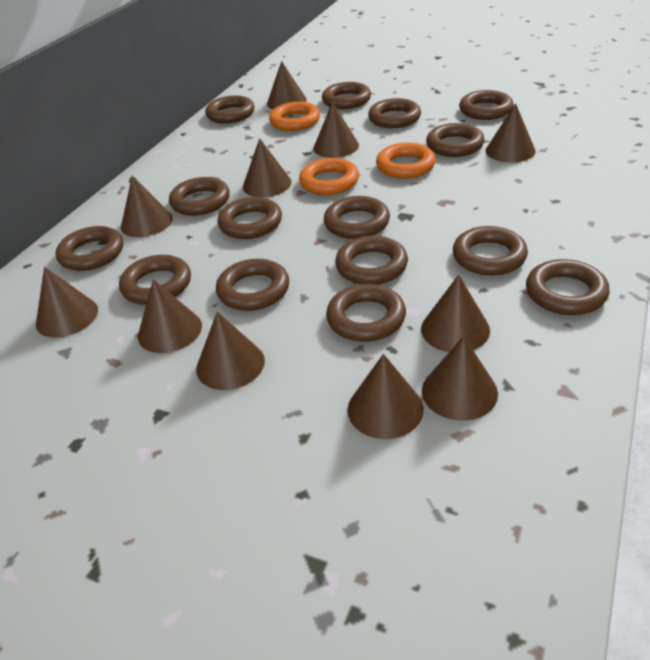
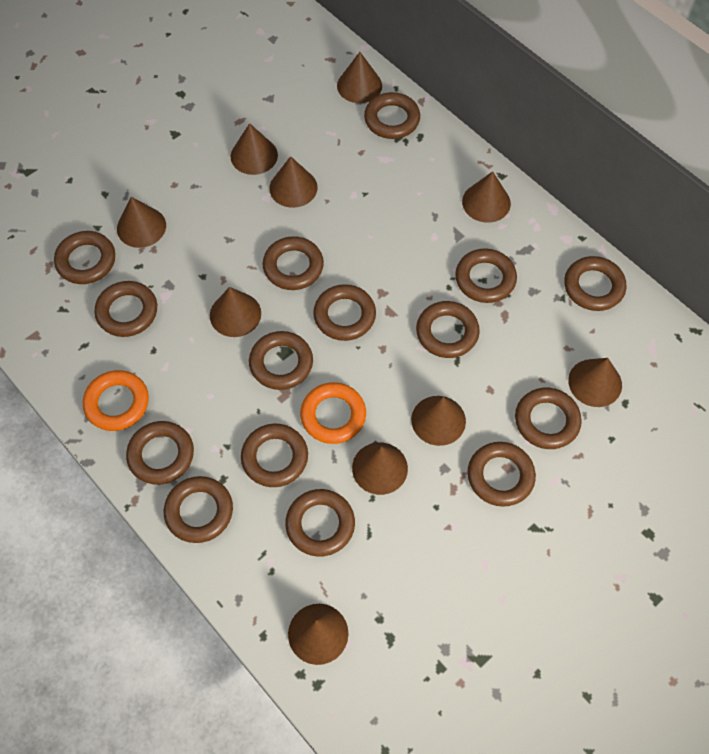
brown cone: 11 -> 10
orange ring: 3 -> 2

